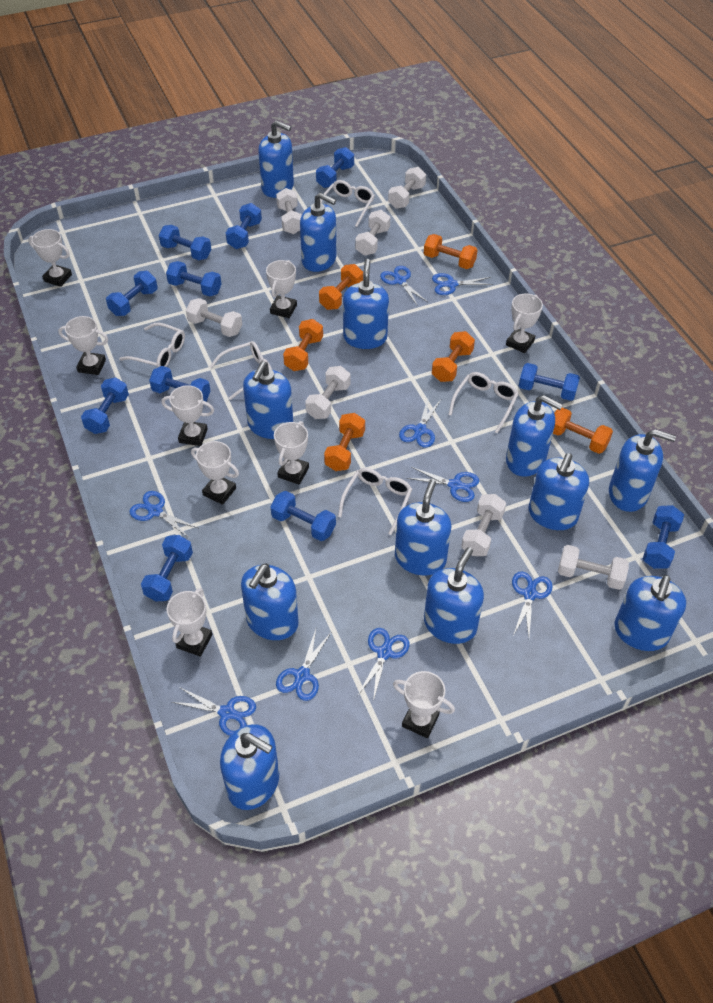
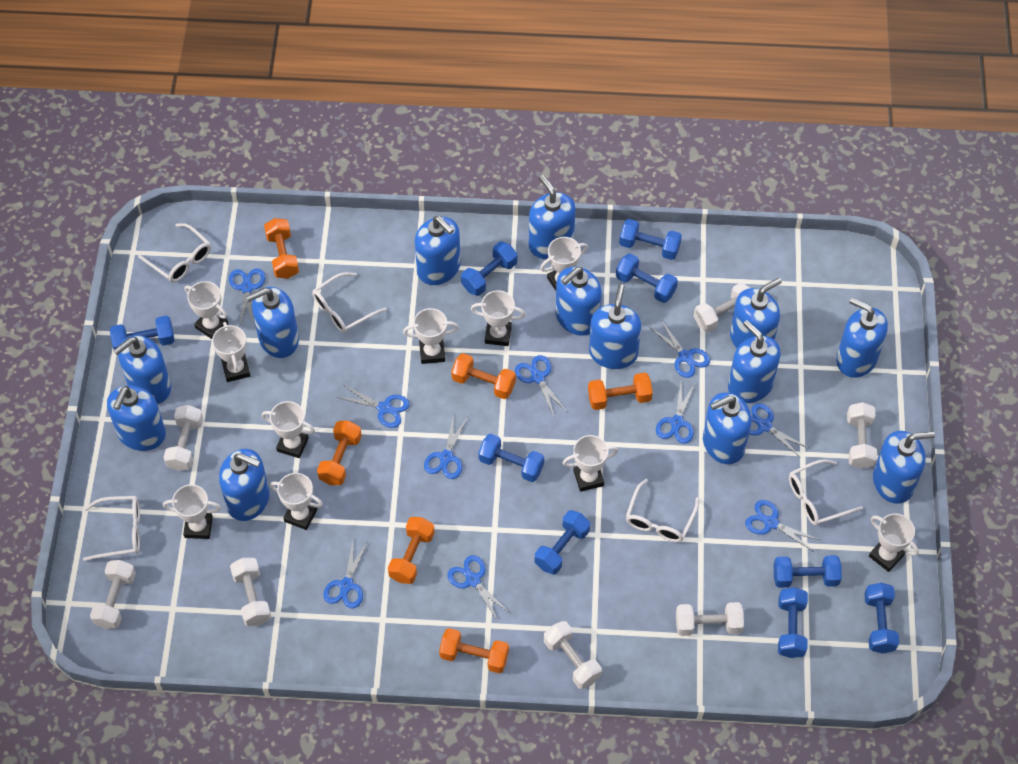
blue dumbbell: 11 -> 9
blue scissors: 9 -> 10
blue soap dispenser: 12 -> 13
white trophy: 9 -> 10

